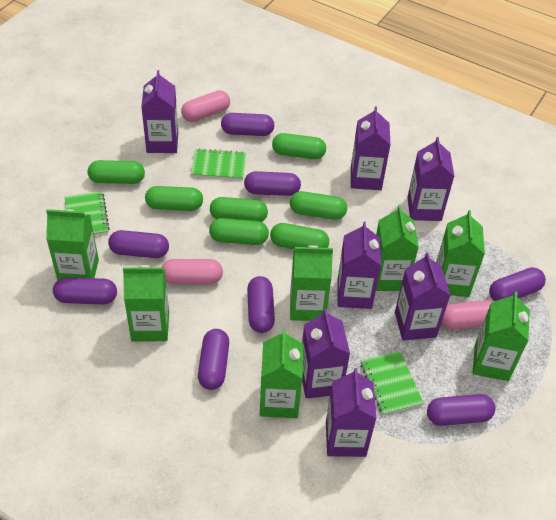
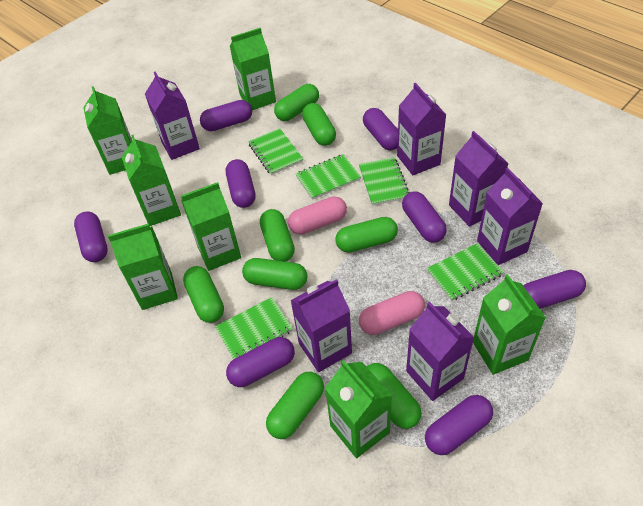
green capsule: 7 -> 8
green notebook: 3 -> 5
pink capsule: 3 -> 2
purple carton: 7 -> 6

